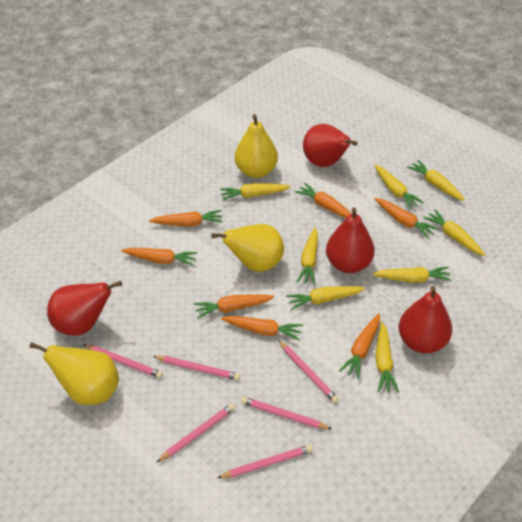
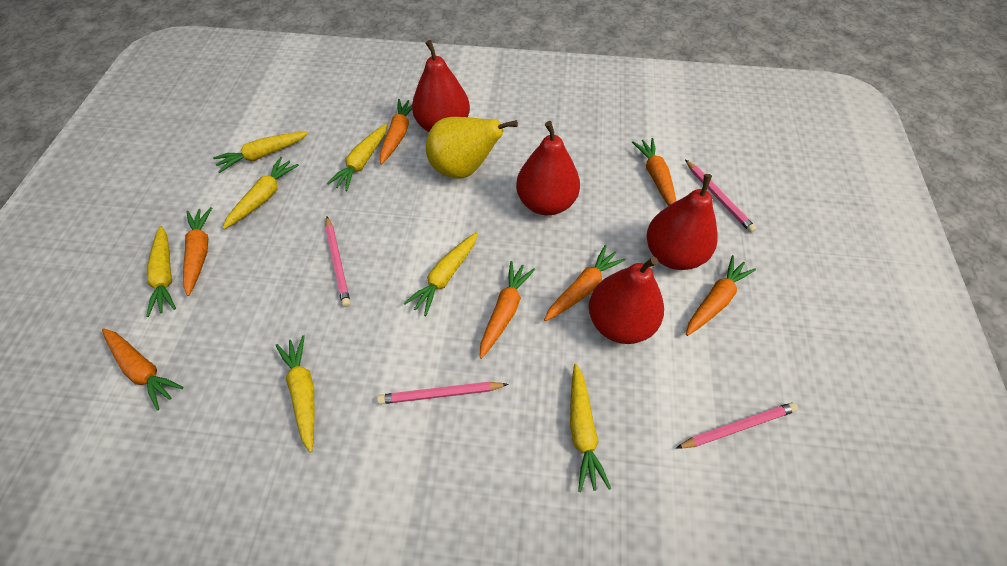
pink pencil: 6 -> 4
yellow carrot: 8 -> 7
yellow pear: 3 -> 1

